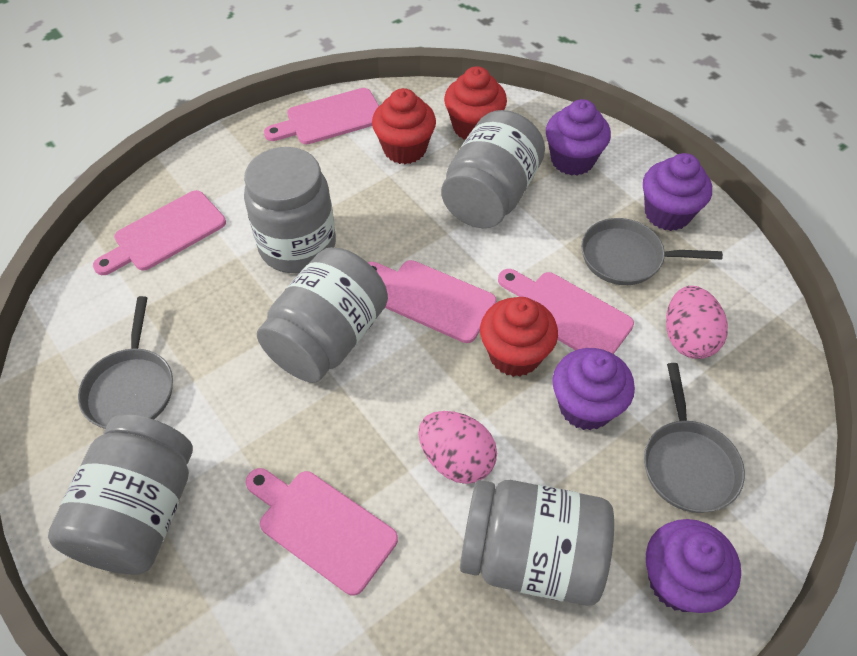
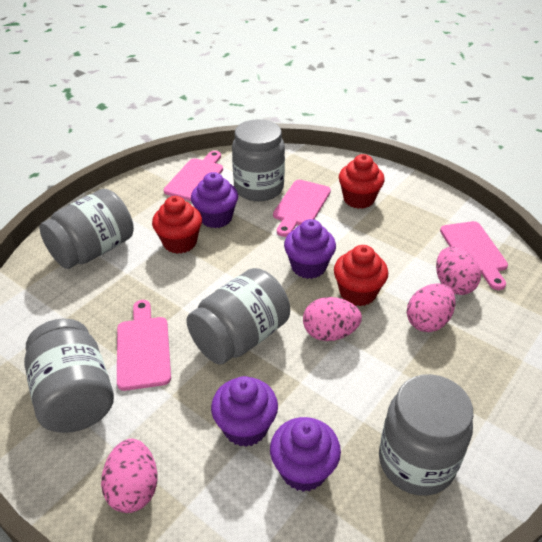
grey pan: 3 -> 0
pink cutting board: 5 -> 4
pink egg: 2 -> 4

